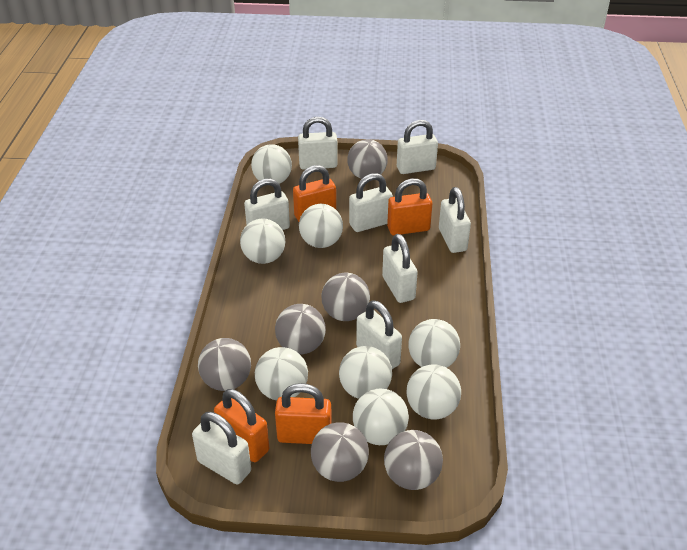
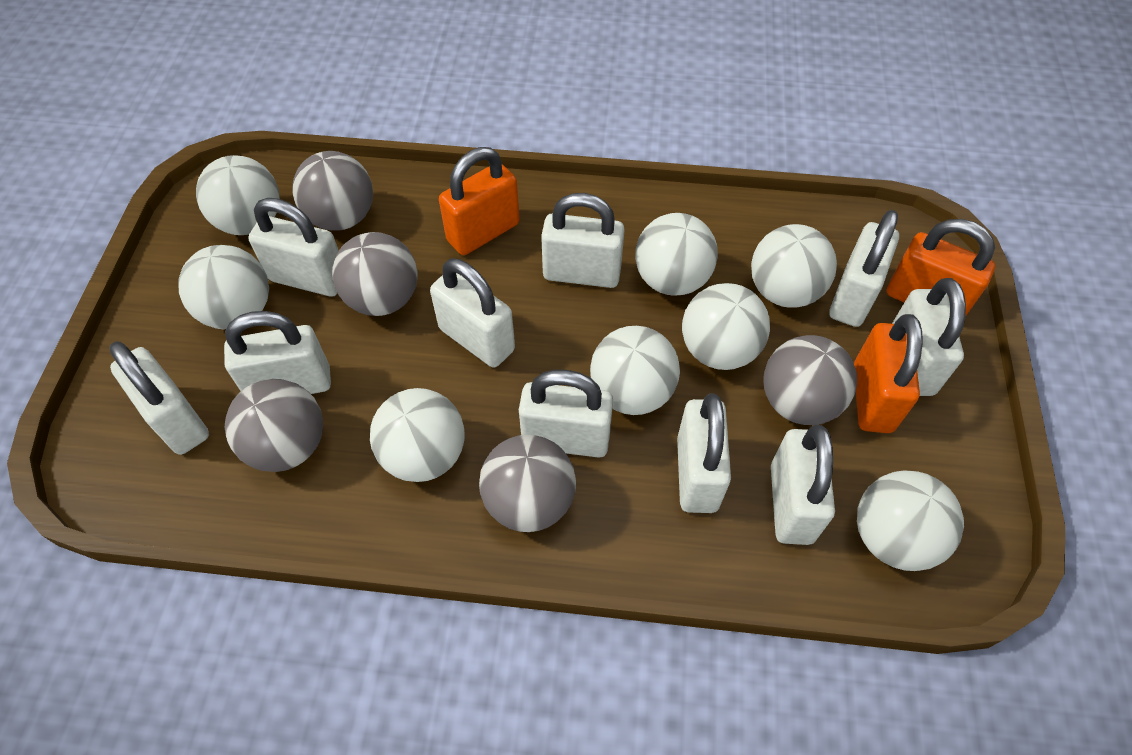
grey ball: 6 -> 5
orange padlock: 4 -> 3
white padlock: 8 -> 10

